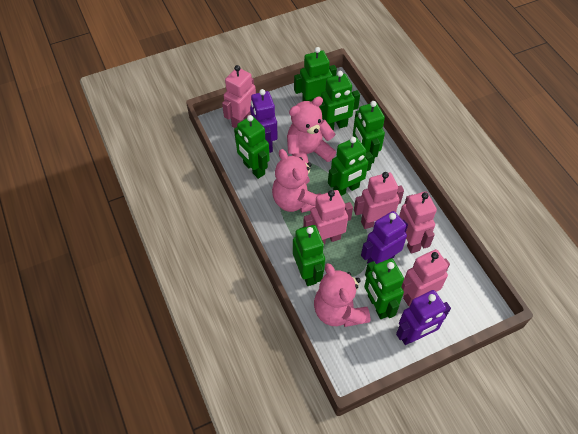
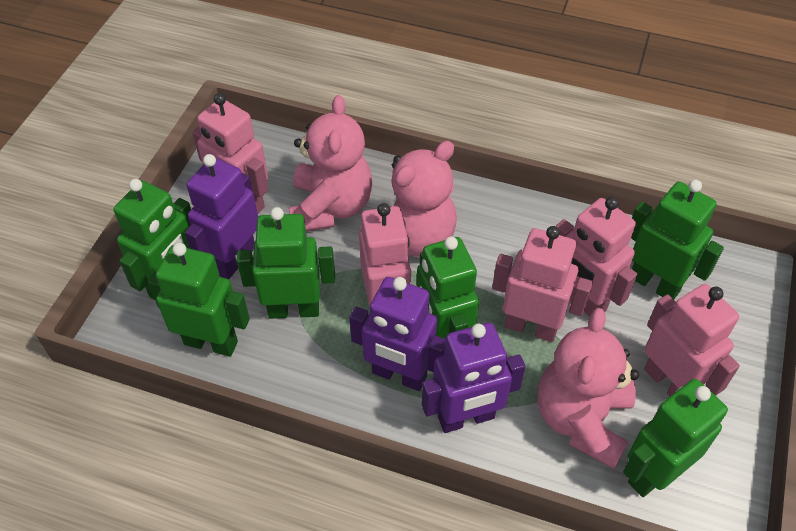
green robot: 7 -> 6

